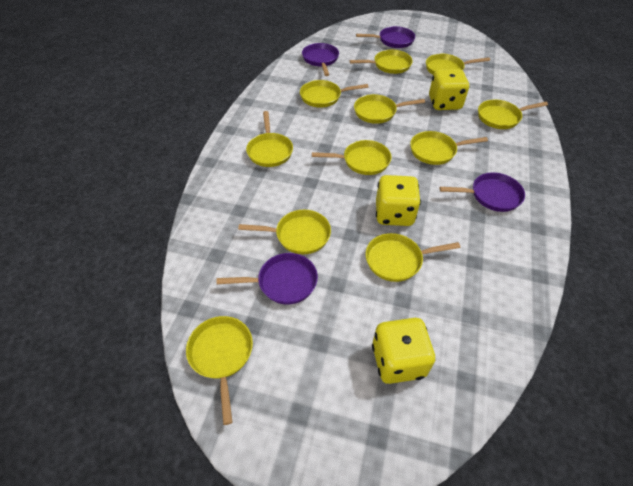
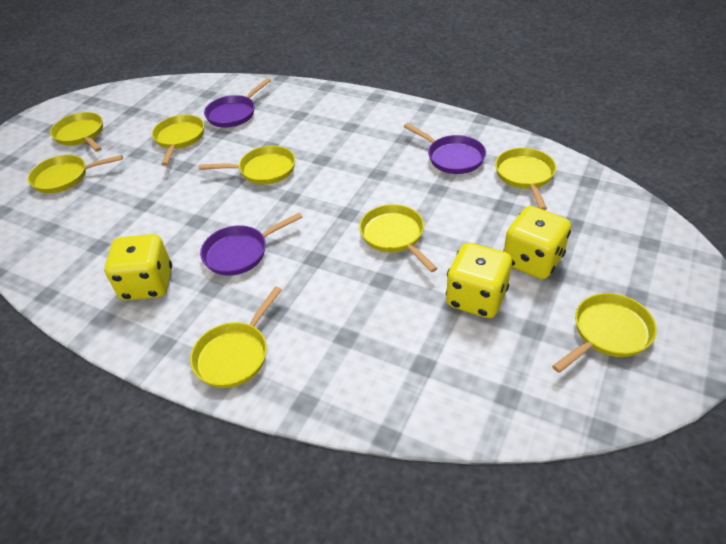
purple pan: 4 -> 3
yellow pan: 11 -> 8

